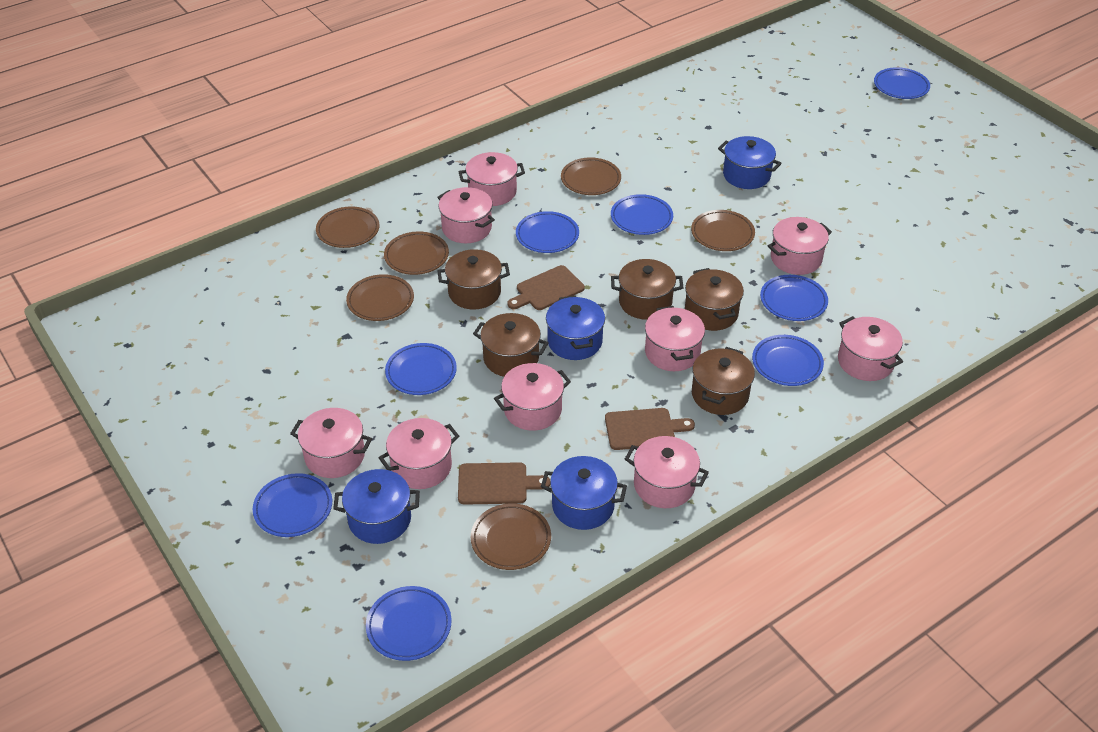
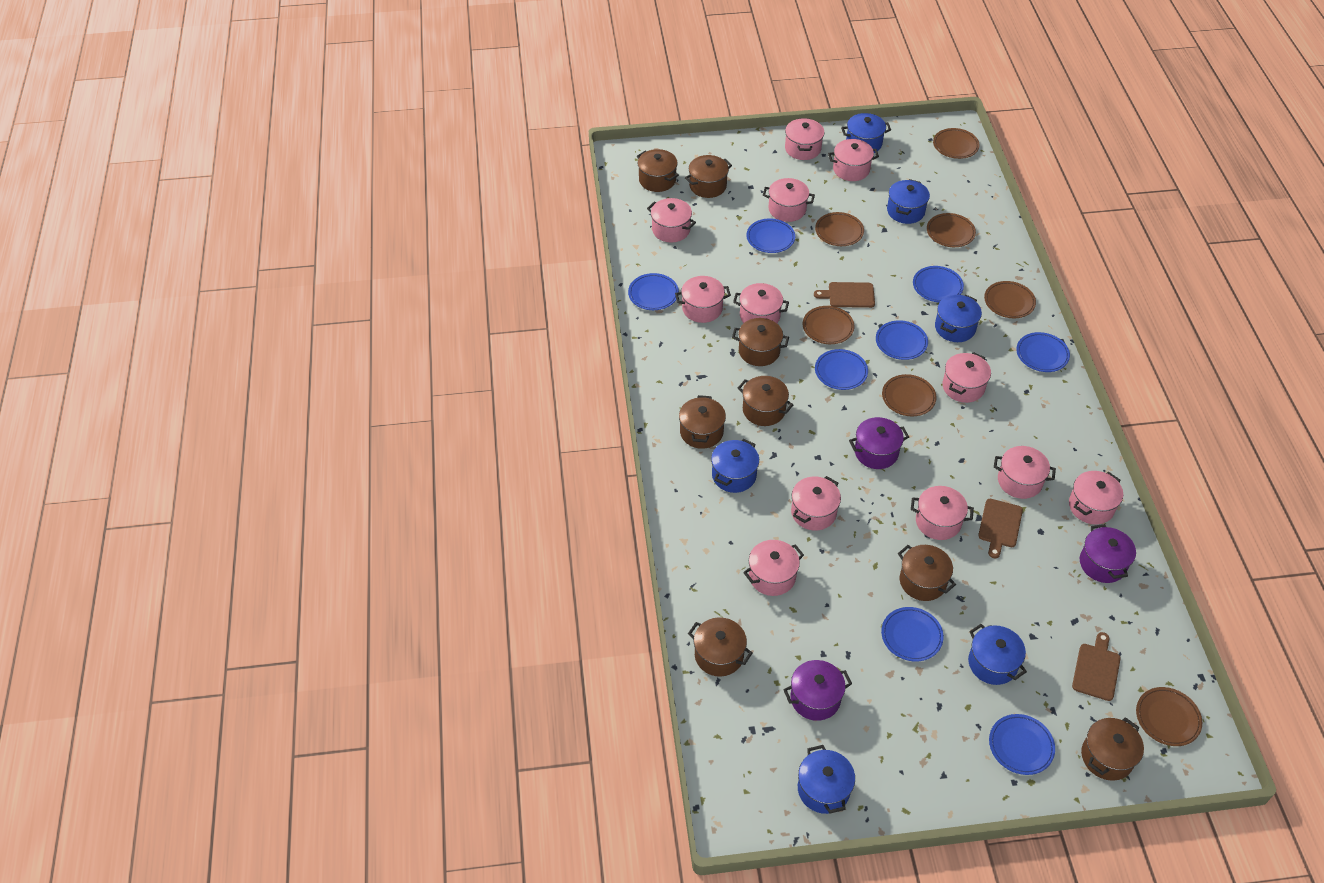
blue pot: 4 -> 6
brown plate: 6 -> 7
brown pot: 5 -> 8
pink pot: 9 -> 12
purple pot: 0 -> 3

